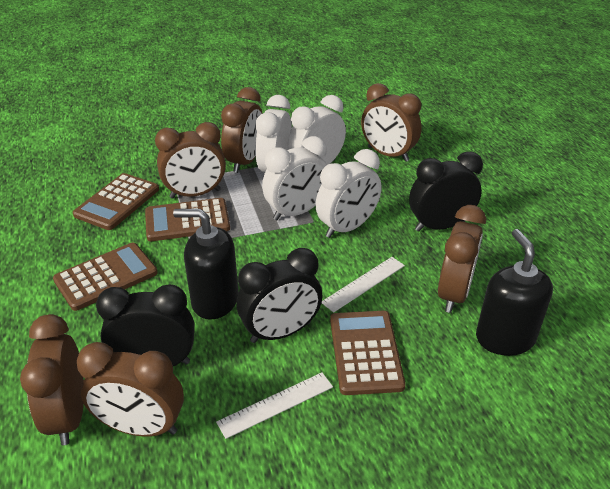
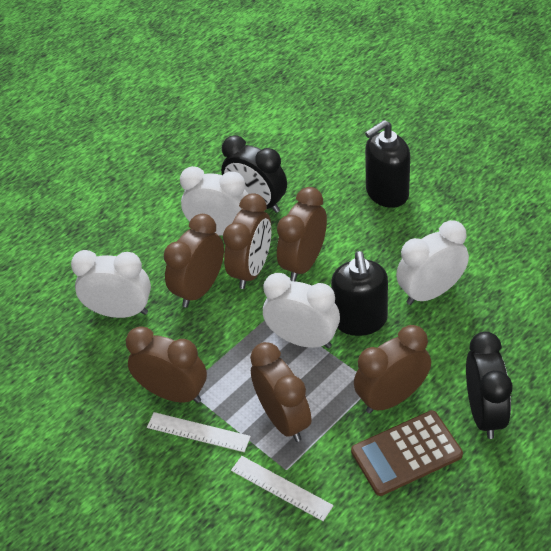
black clock: 3 -> 2
brown calculator: 4 -> 1

